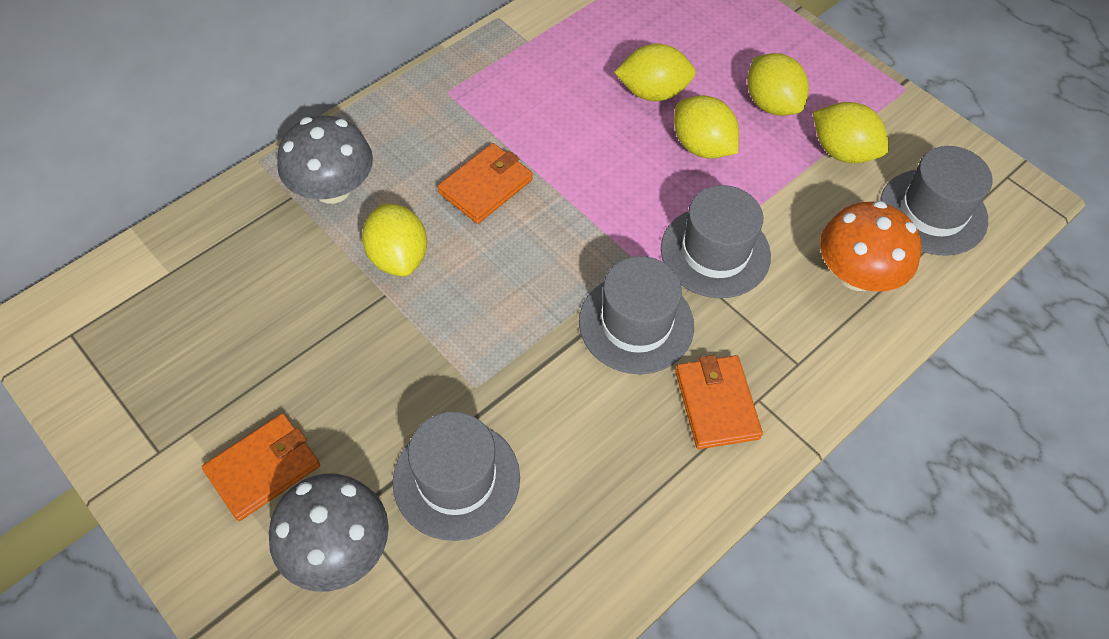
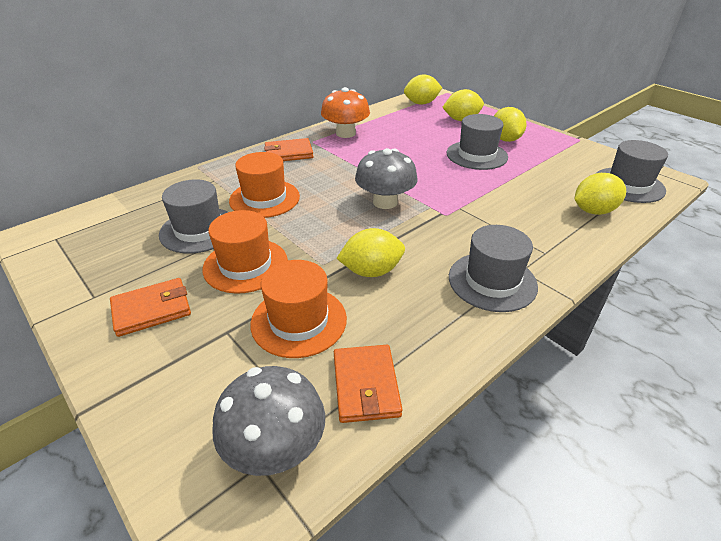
orange hat: 0 -> 3

